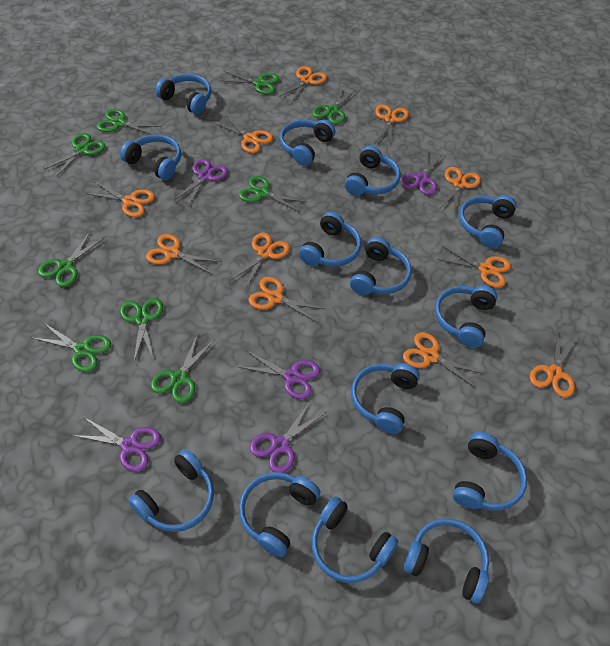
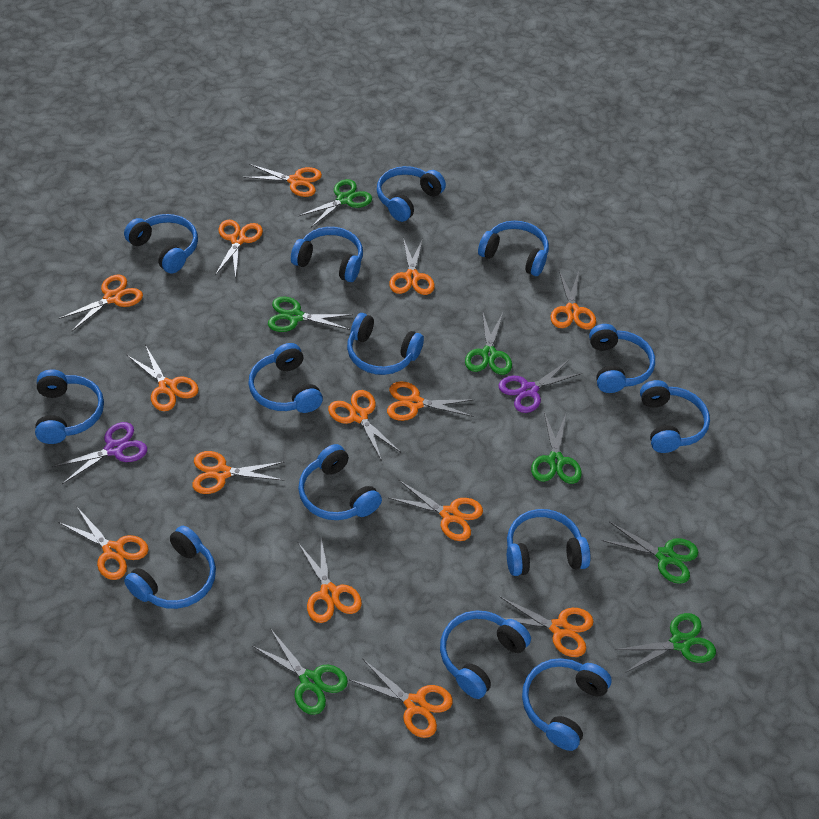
green scissors: 9 -> 7
orange scissors: 11 -> 14
purple scissors: 5 -> 2

